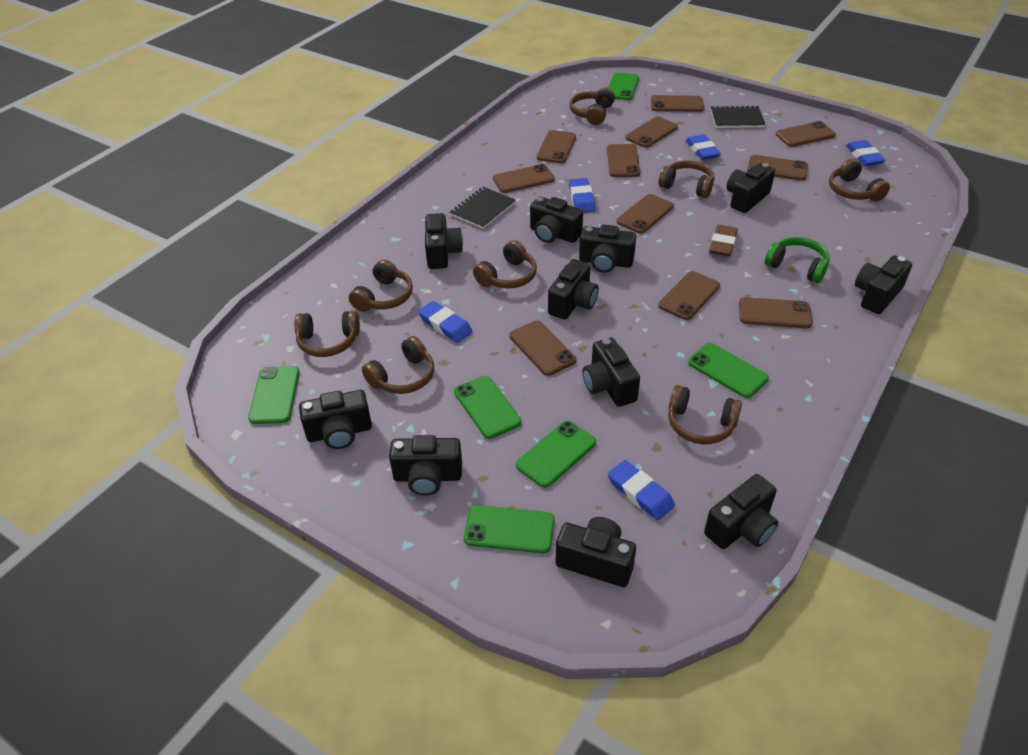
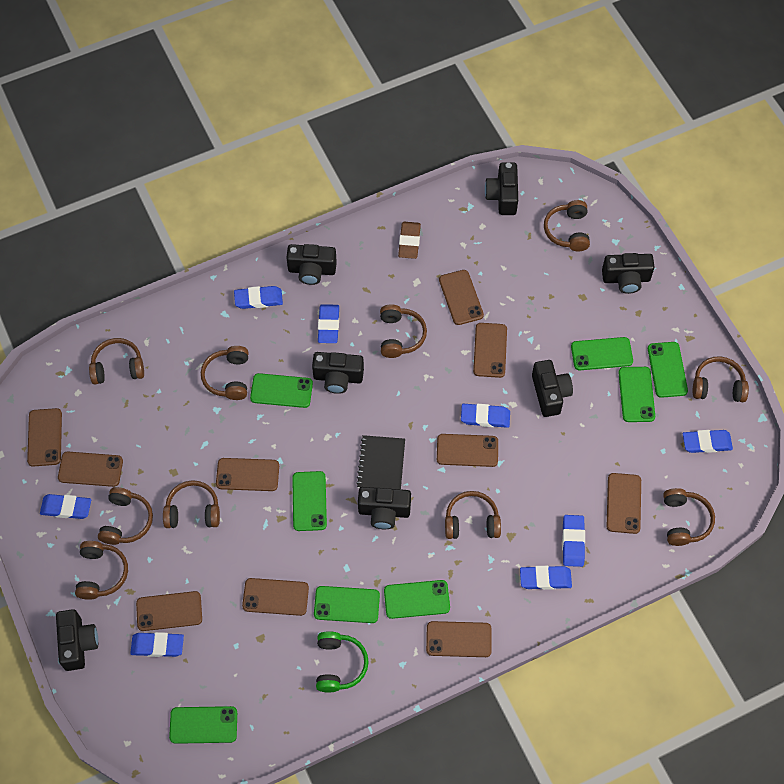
black camera: 11 -> 7
black notebook: 2 -> 1
blue eraser: 5 -> 8
brown headphones: 8 -> 10
brown phone: 11 -> 10
green phone: 6 -> 8

